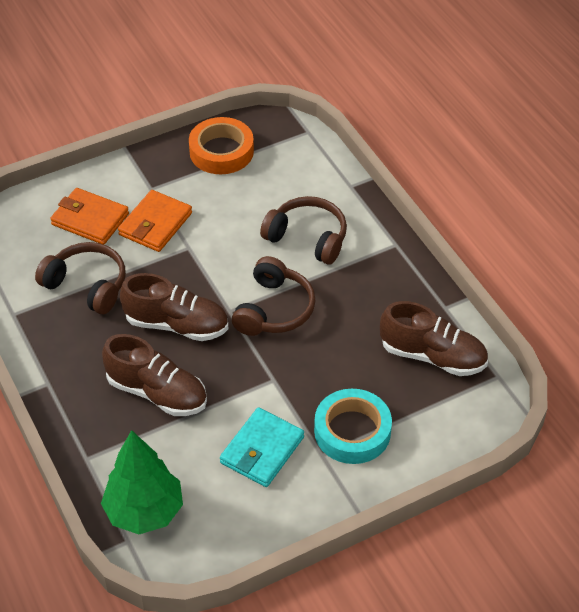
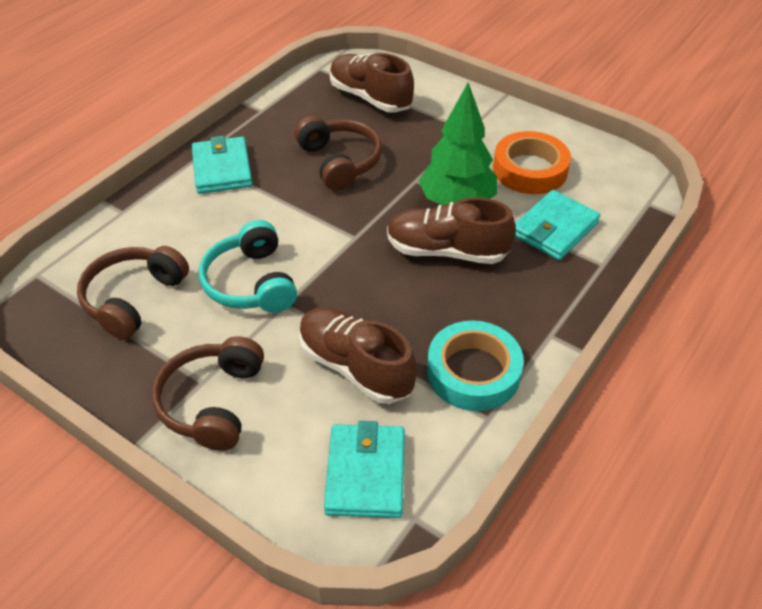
orange wallet: 2 -> 0
turquoise headphones: 0 -> 1
turquoise wallet: 1 -> 3

